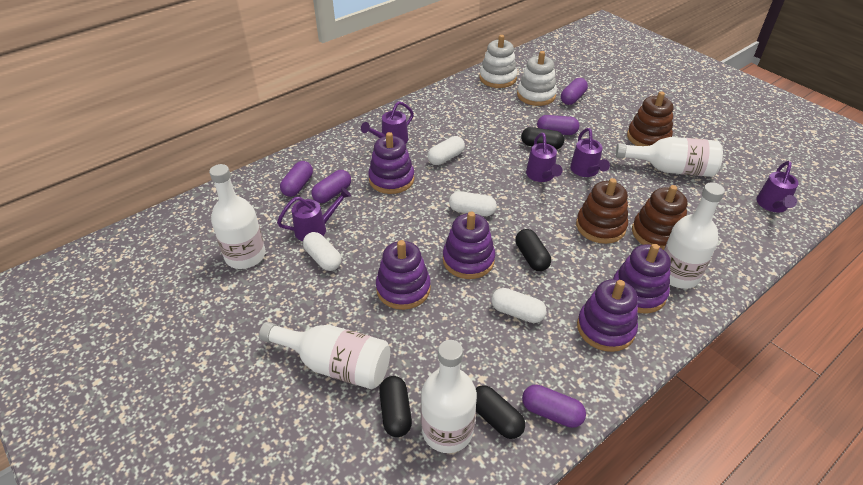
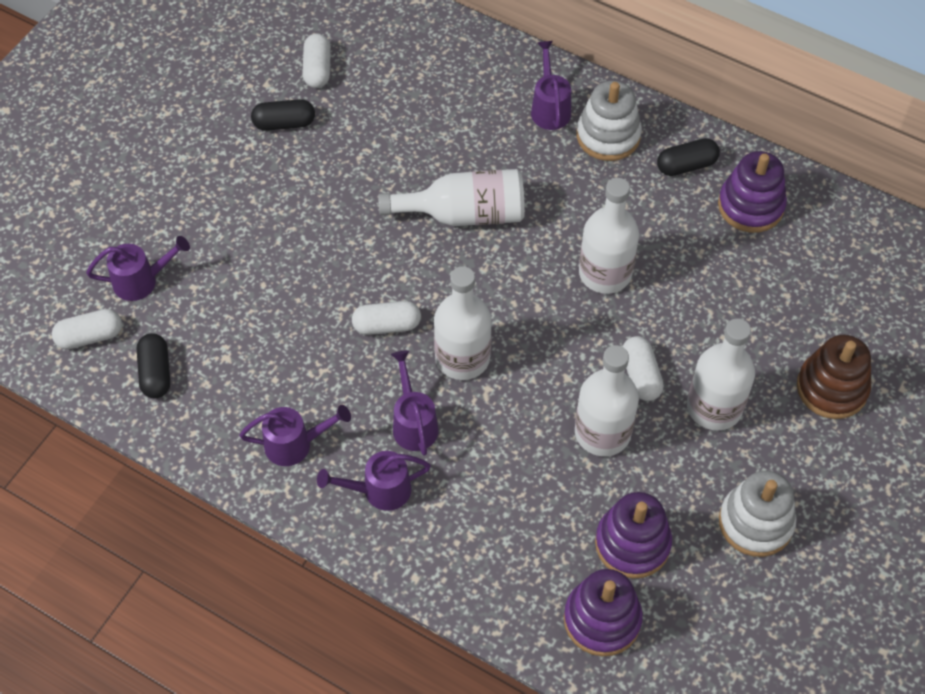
black capsule: 4 -> 3
brown stacking toy: 3 -> 1
purple capsule: 5 -> 0
purple stacking toy: 5 -> 3

